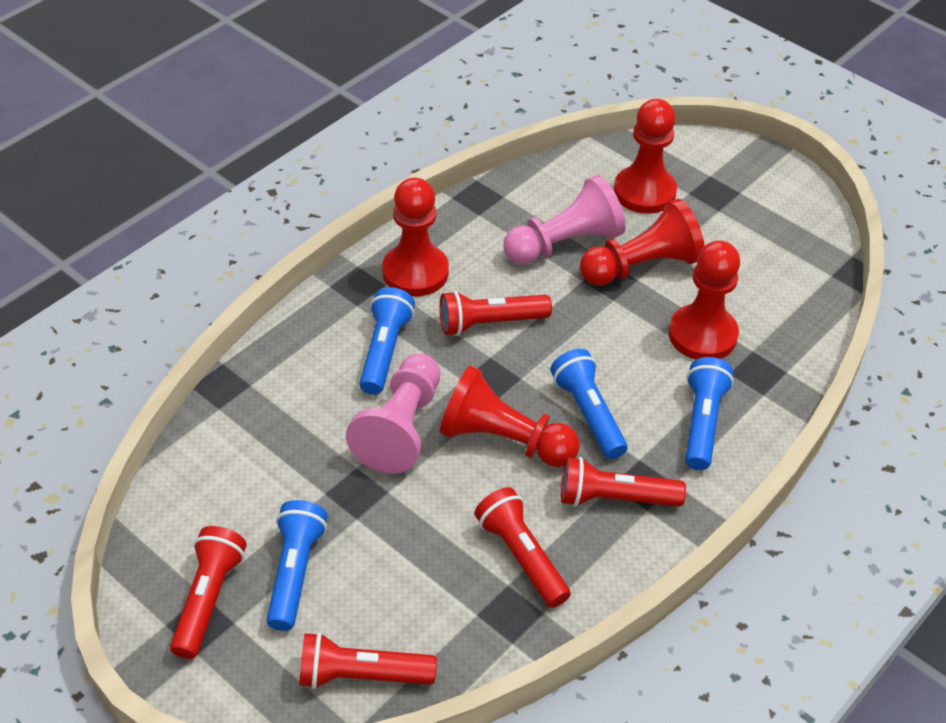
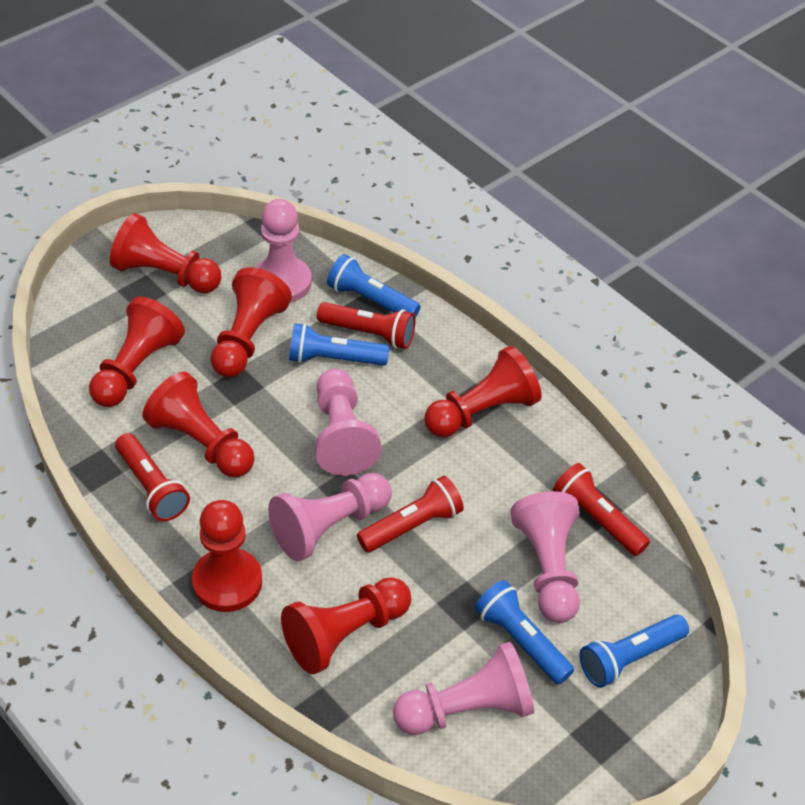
pink pawn: 2 -> 5
red flashlight: 5 -> 4
red pawn: 5 -> 7

